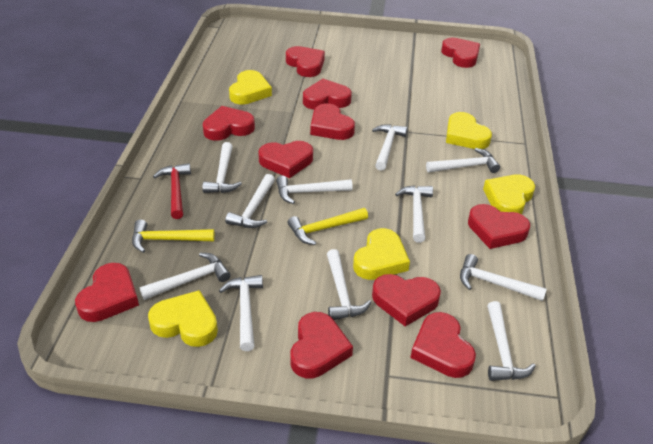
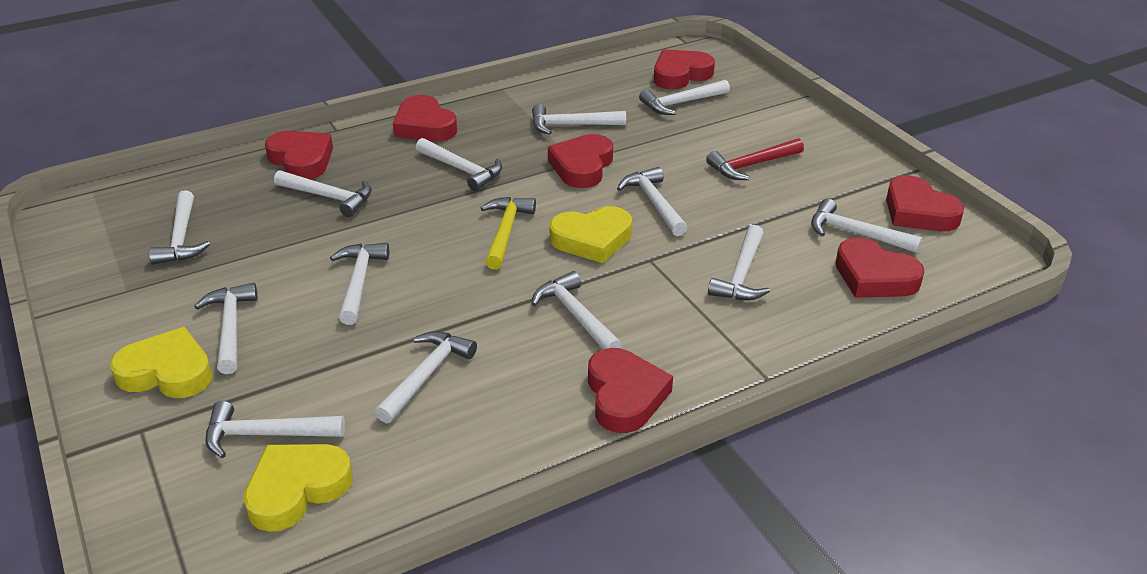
red heart: 11 -> 7
white hammer: 11 -> 13
yellow hammer: 2 -> 1
yellow heart: 5 -> 3

